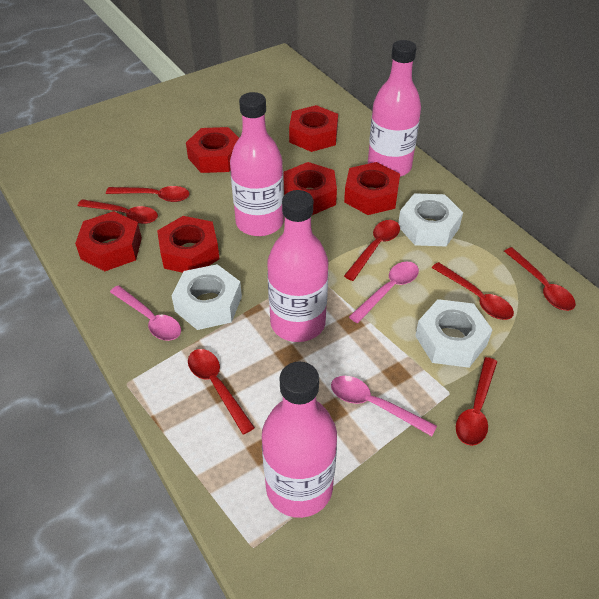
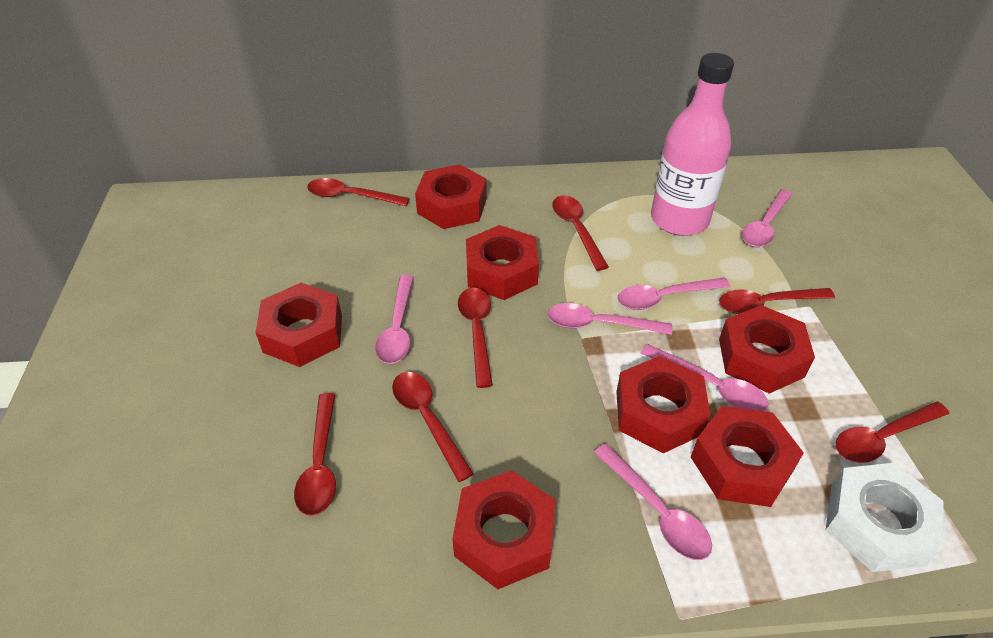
pink bottle: 4 -> 1
pink spoon: 3 -> 6
red nut: 6 -> 7
white nut: 3 -> 1

